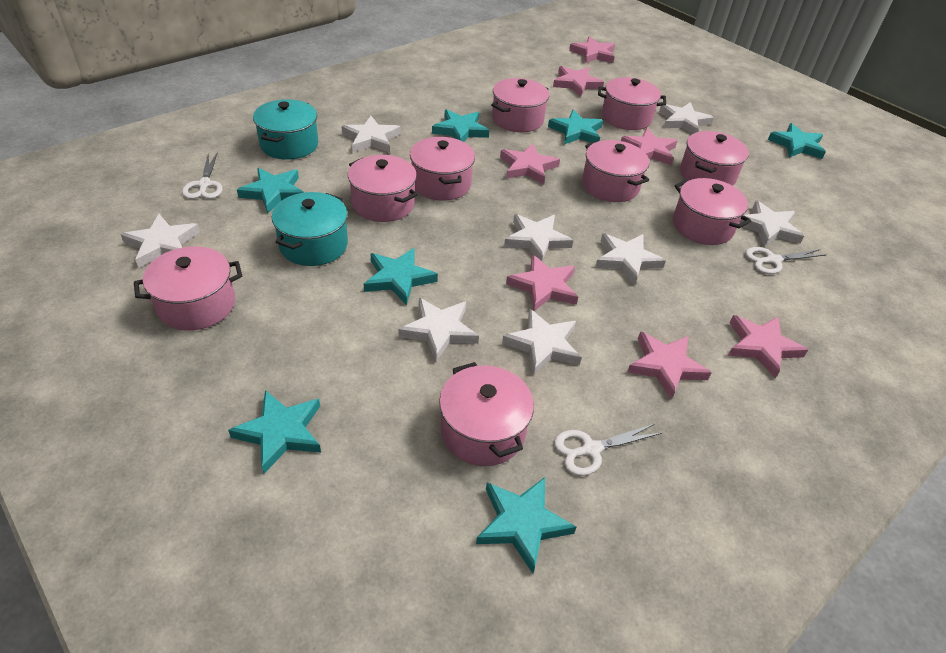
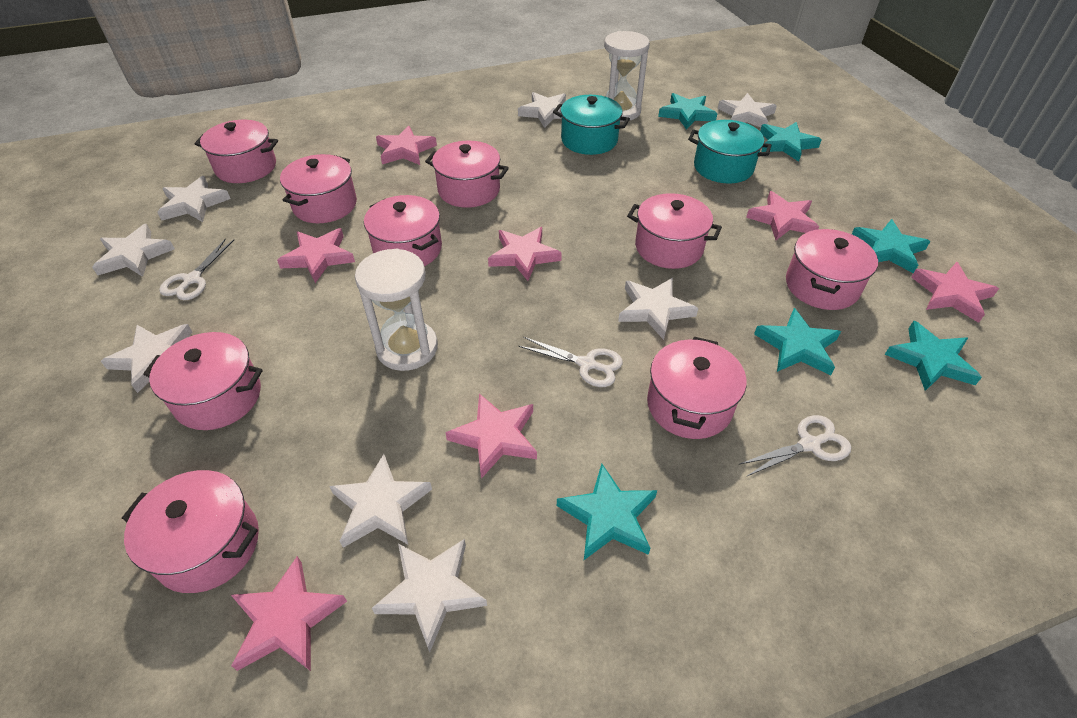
turquoise star: 7 -> 6
white hourglass: 0 -> 2

